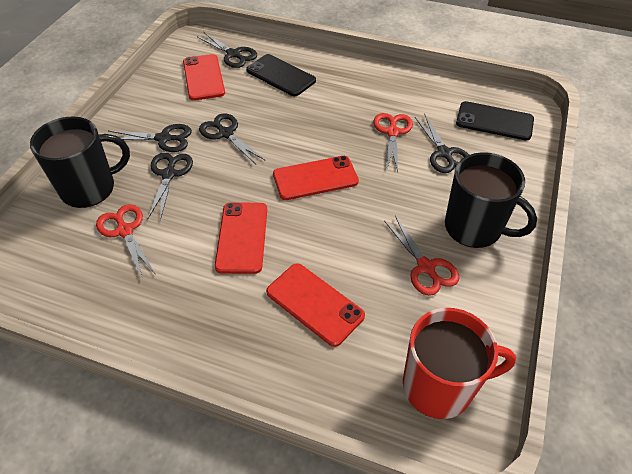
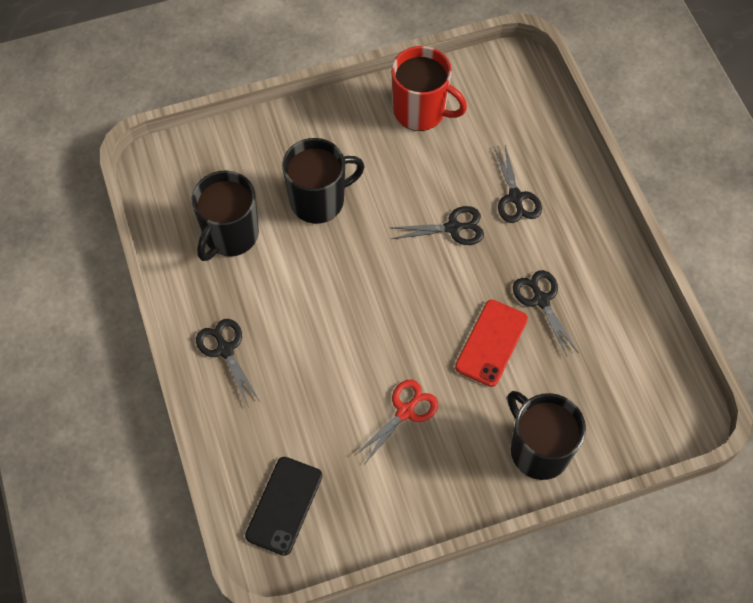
black mug: 2 -> 3
black phone: 2 -> 1
black scissors: 5 -> 4
red phone: 4 -> 1
red scissors: 3 -> 1

